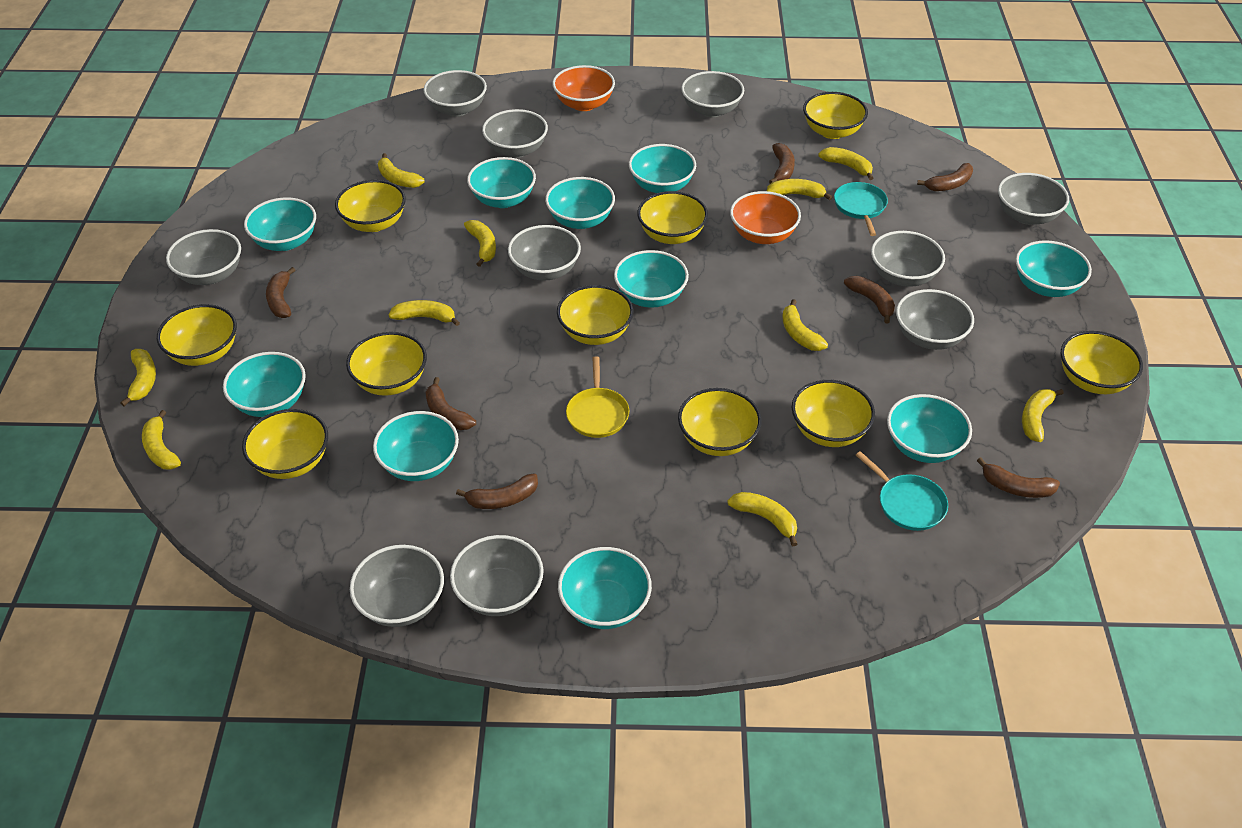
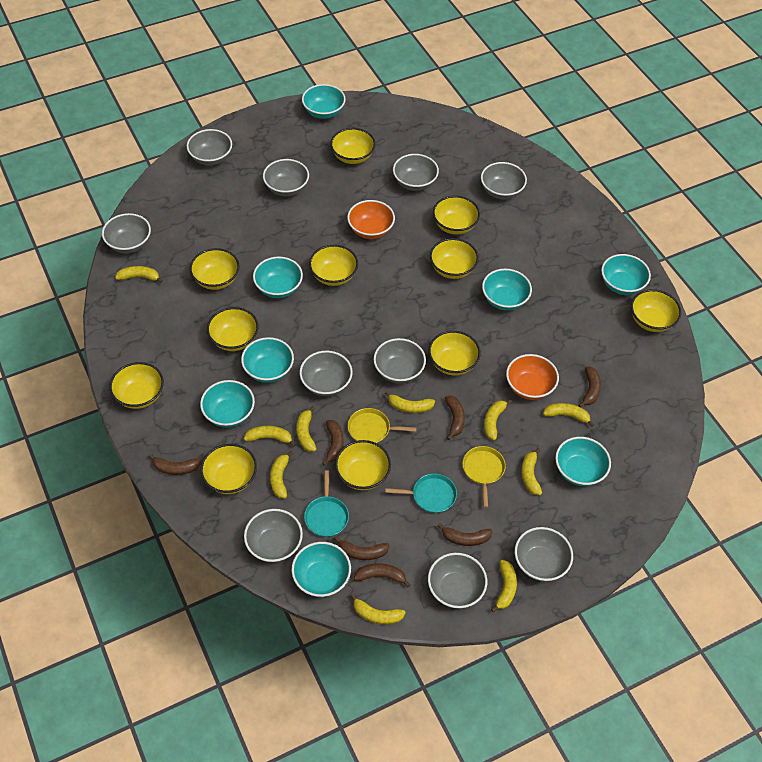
turquoise bowl: 10 -> 8
yellow bowl: 10 -> 11
yellow pan: 1 -> 2

